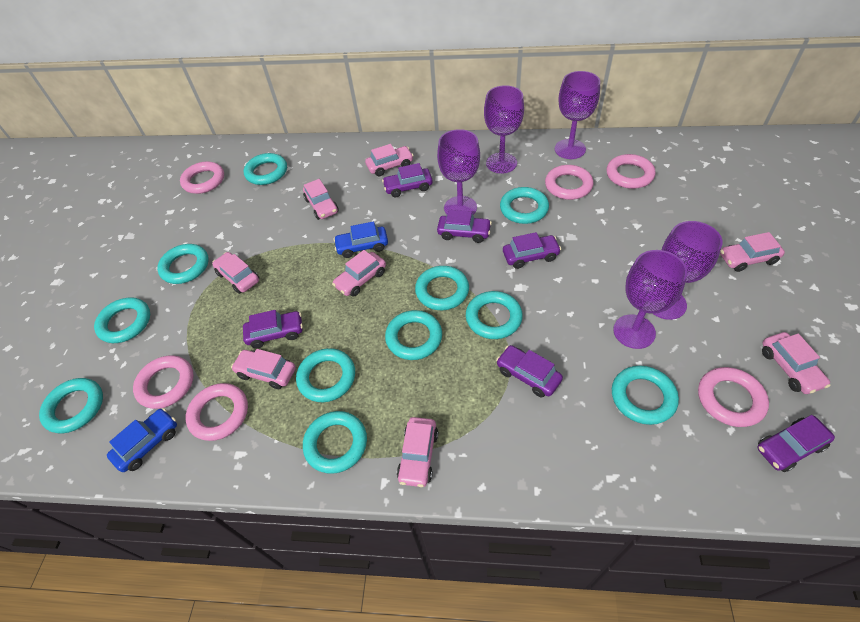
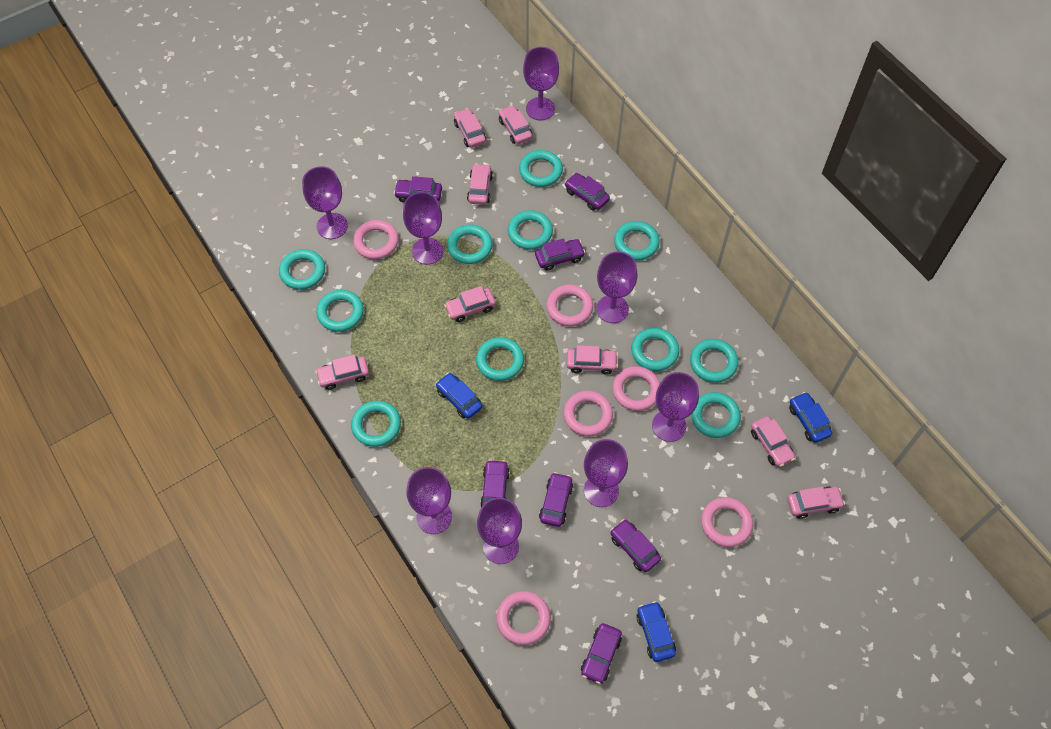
blue car: 2 -> 3
purple car: 6 -> 7
purple goblet: 5 -> 8

